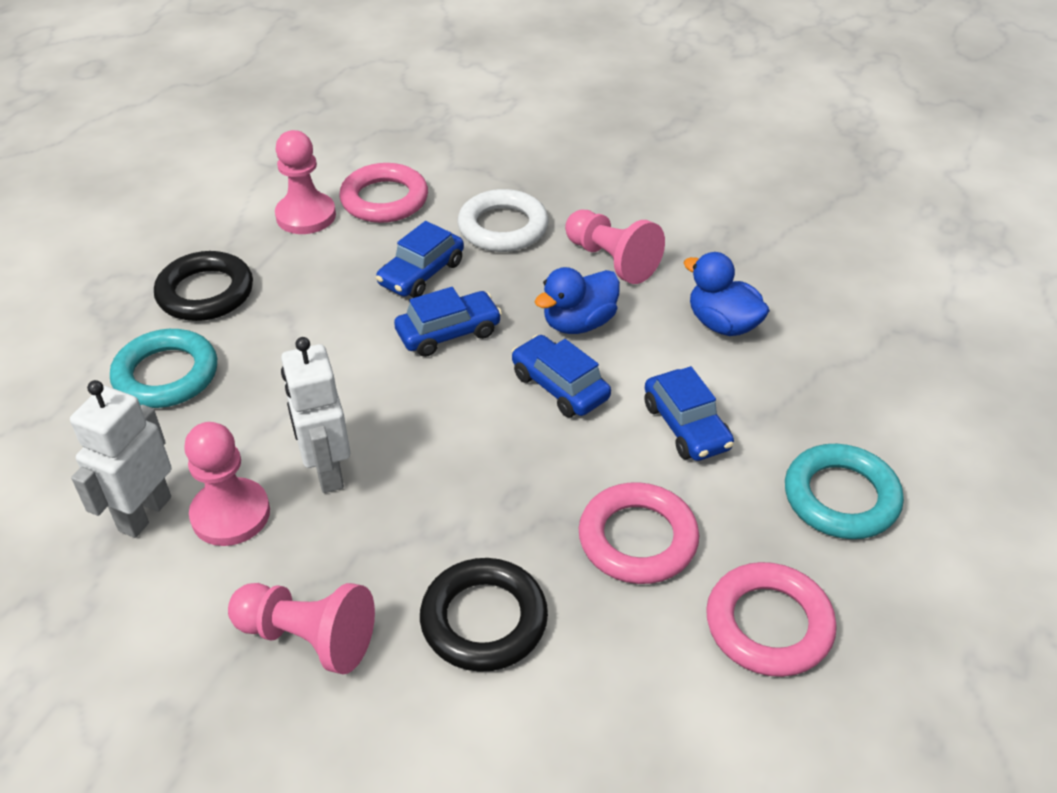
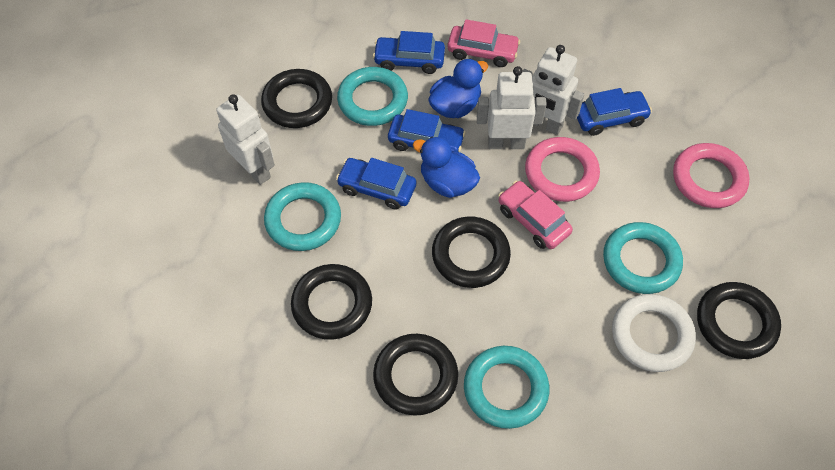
black ring: 2 -> 5
pink car: 0 -> 2
pink pawn: 4 -> 0
pink ring: 3 -> 2
turquoise ring: 2 -> 4
white robot: 2 -> 3

